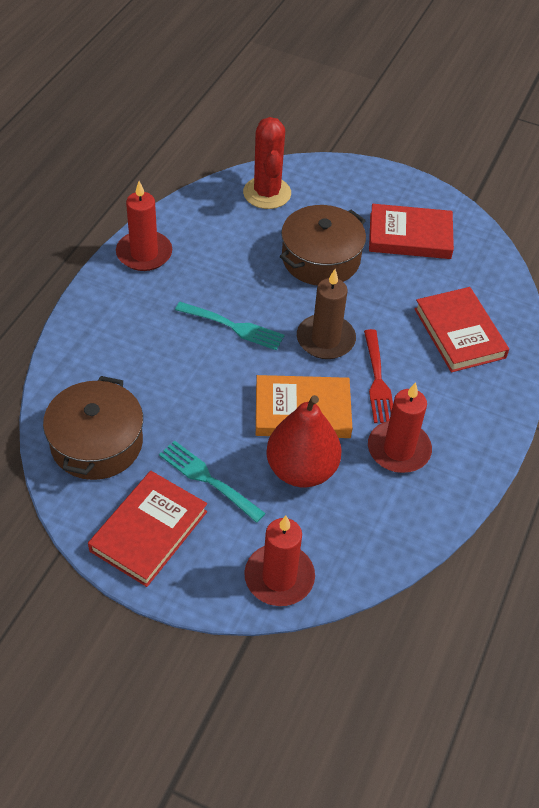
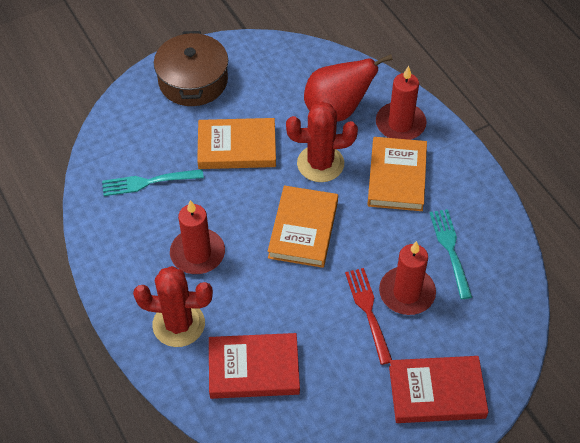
brown candle: 1 -> 0
brown pot: 2 -> 1
orange book: 1 -> 3
red book: 3 -> 2
red cactus: 1 -> 2

